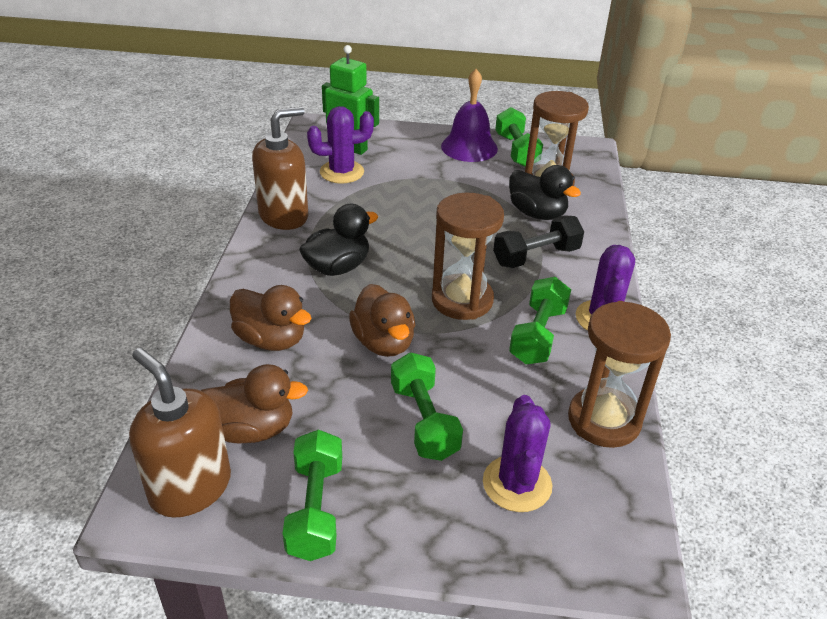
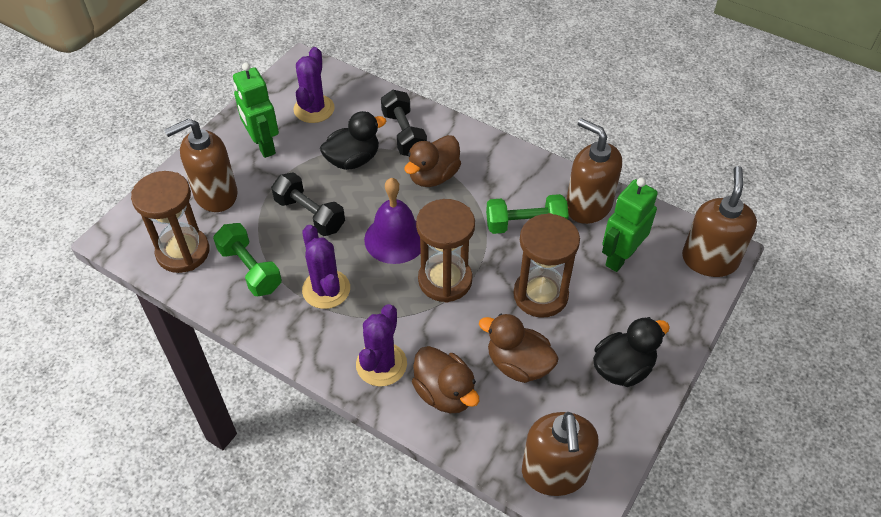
black dumbbell: 1 -> 2
brown soap dispenser: 2 -> 4
green dumbbell: 4 -> 2
green robot: 1 -> 2

